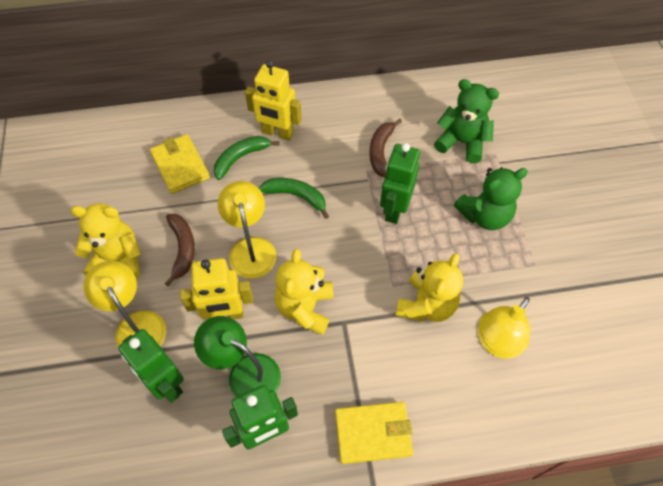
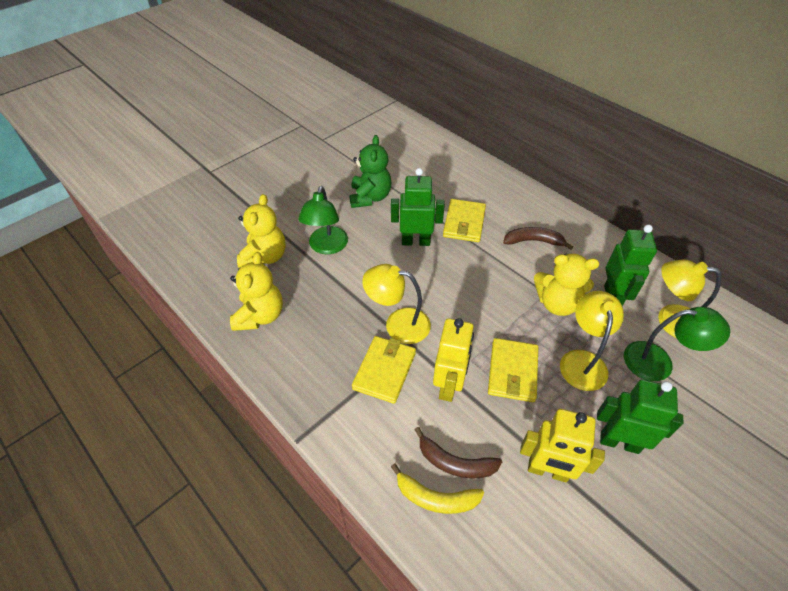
green banana: 2 -> 0
green lamp: 1 -> 2
green teddy bear: 2 -> 1
yellow banana: 0 -> 1
yellow wallet: 2 -> 3

